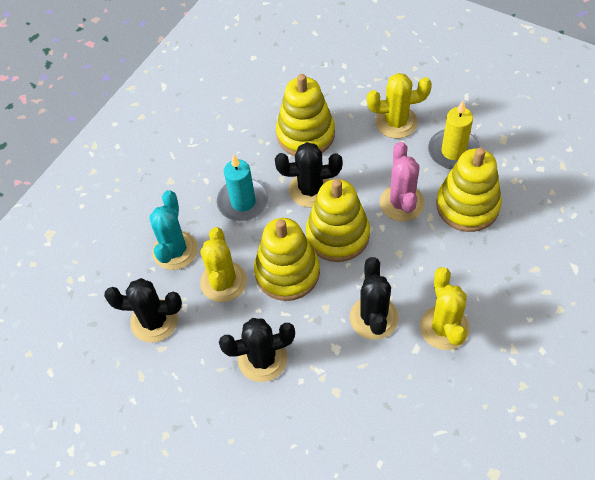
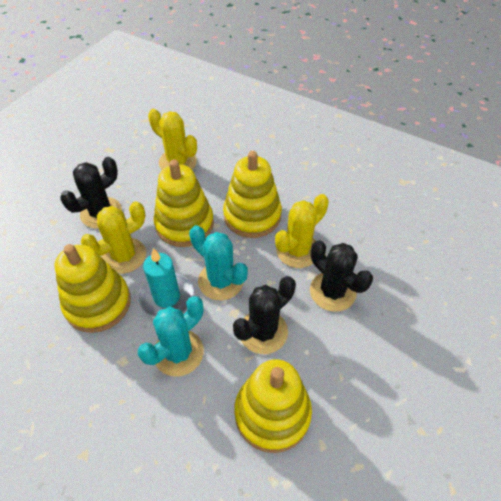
black cactus: 4 -> 3
pink cactus: 1 -> 0
turquoise cactus: 1 -> 2
yellow candle: 1 -> 0

